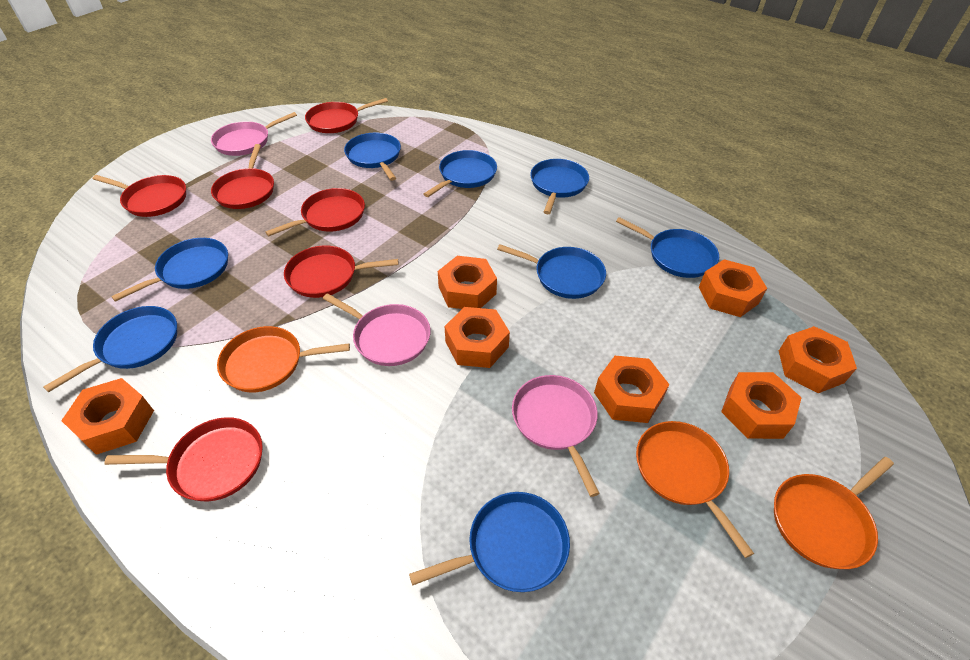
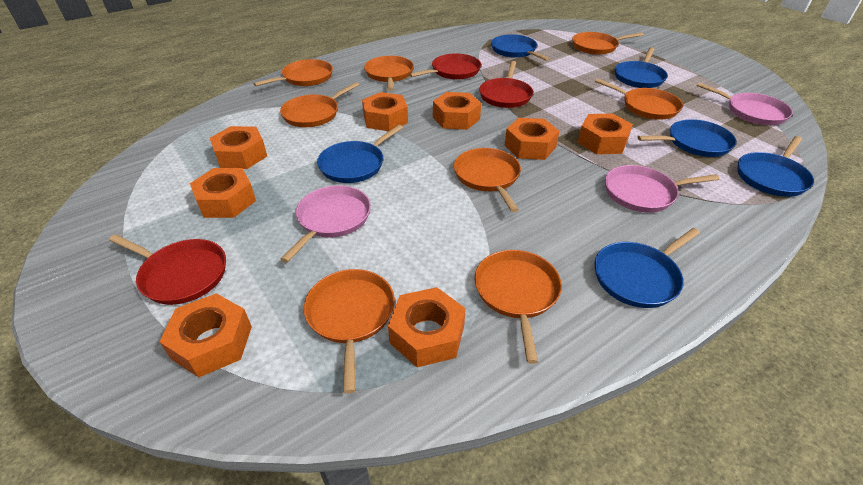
blue pan: 8 -> 6
orange nut: 7 -> 8
orange pan: 3 -> 8
red pan: 6 -> 3

